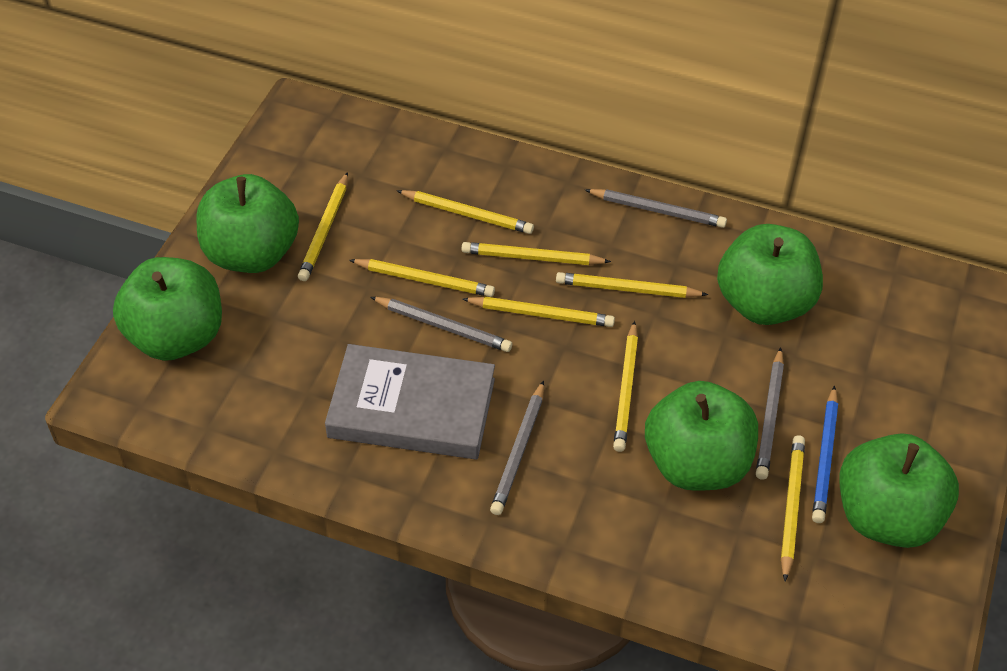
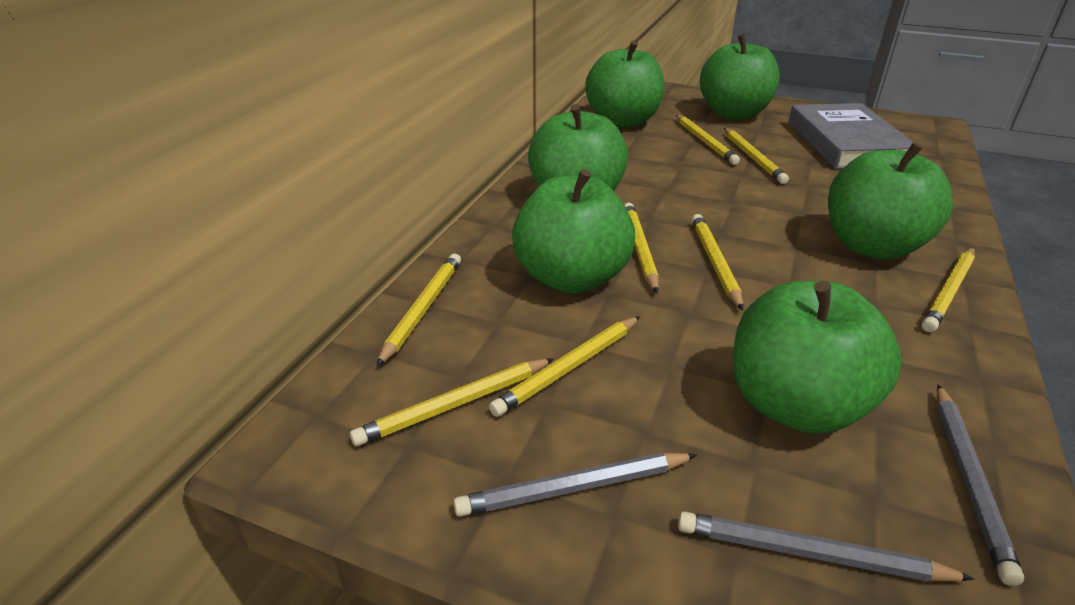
blue pencil: 1 -> 0
green apple: 5 -> 6
grey pencil: 4 -> 3

